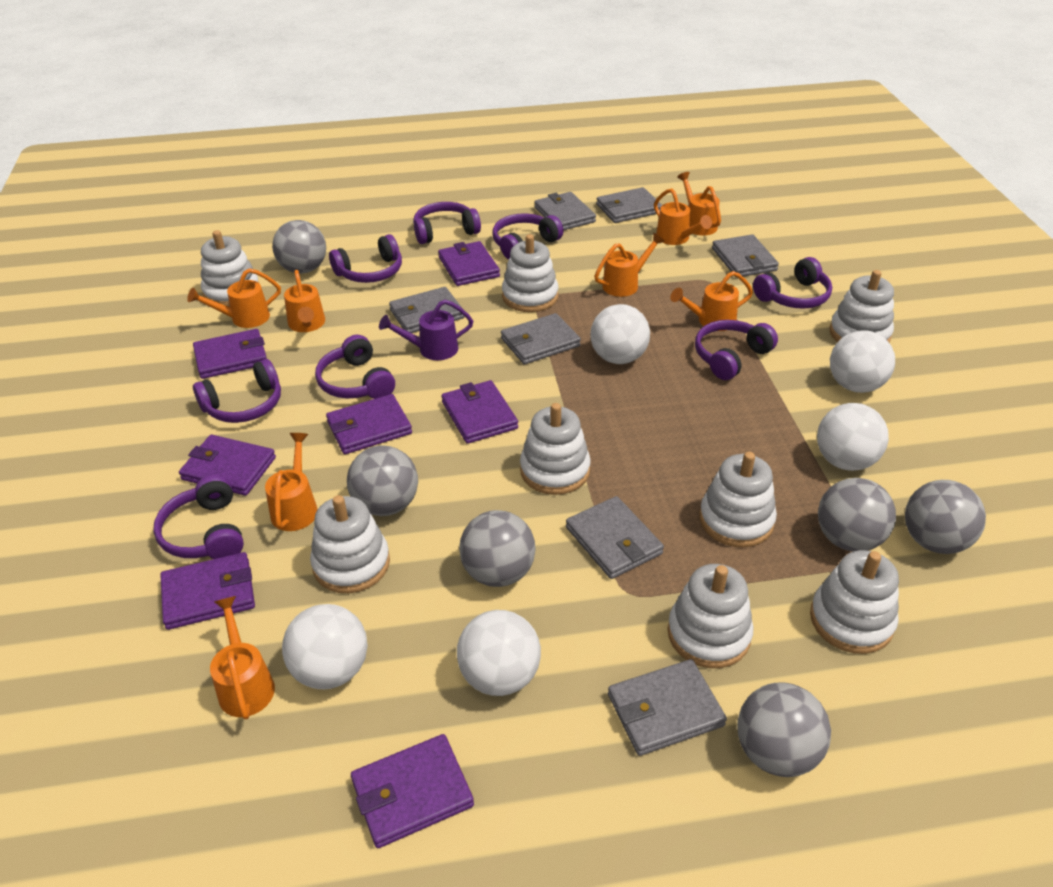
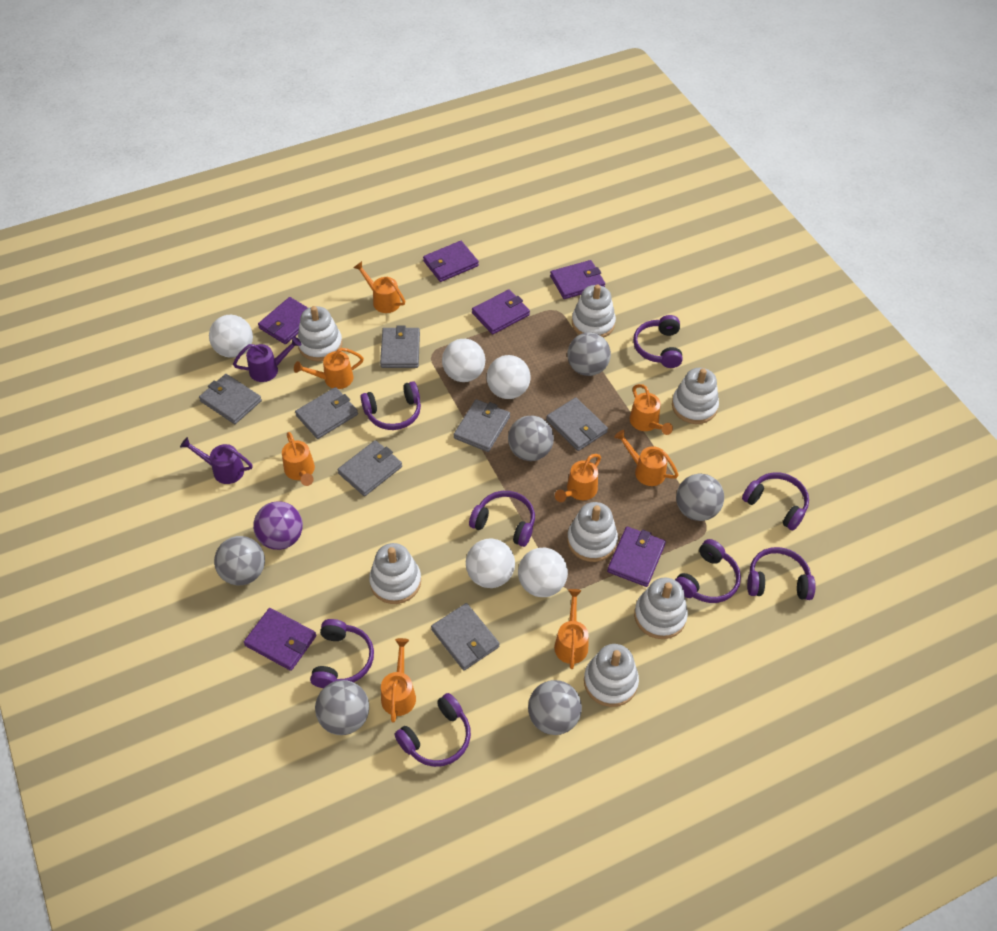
purple ball: 0 -> 1
purple wallet: 7 -> 6
purple watering can: 1 -> 2
white stacking toy: 8 -> 7

